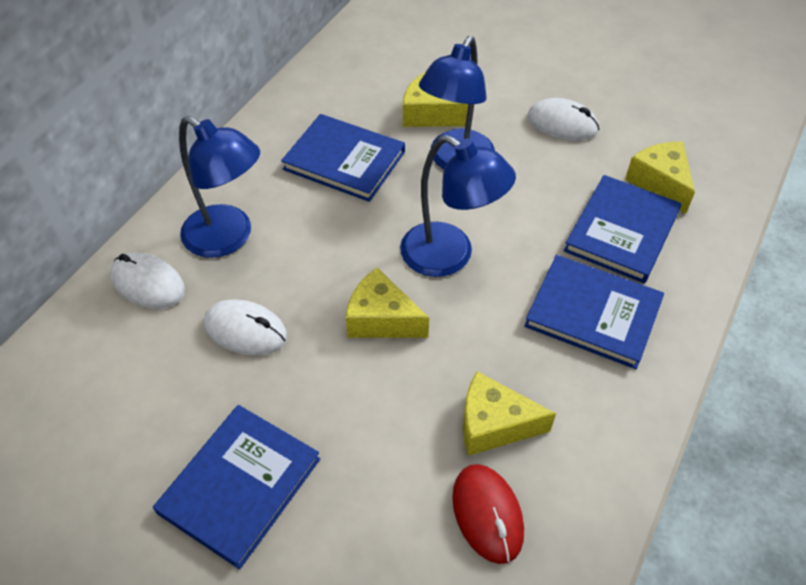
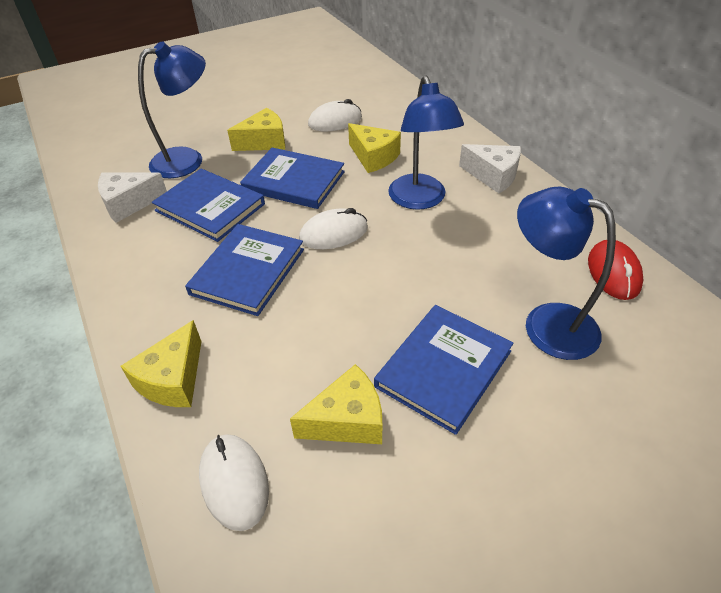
white cheese: 0 -> 2

